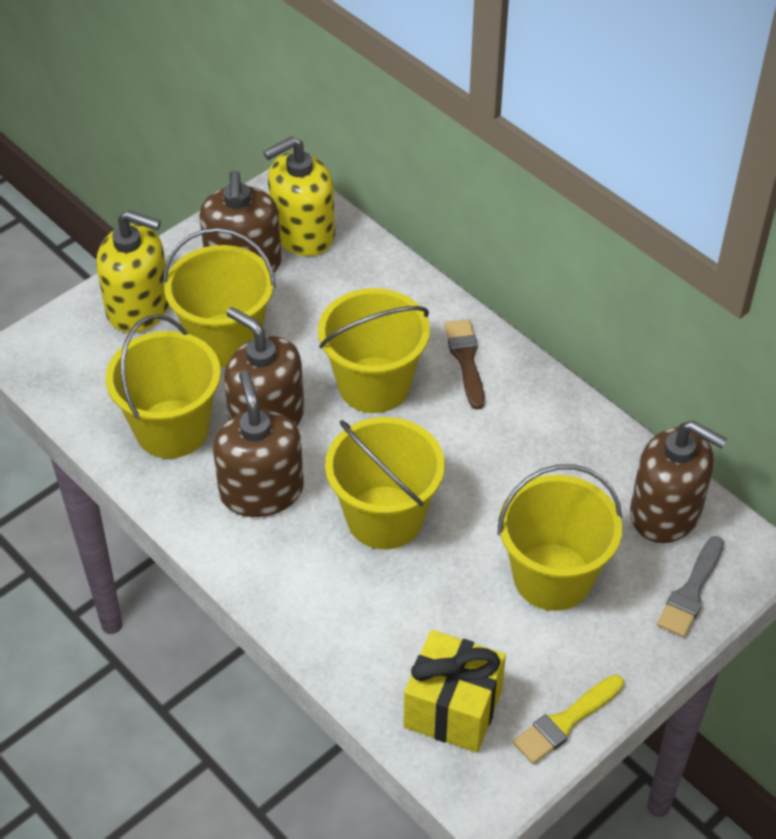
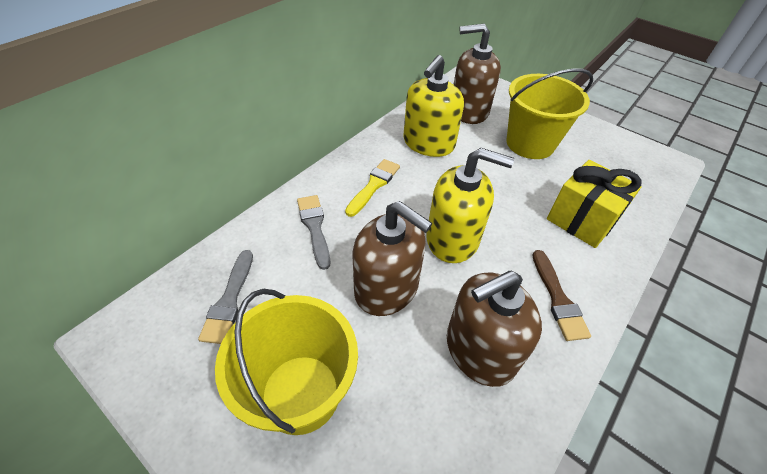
brown soap dispenser: 4 -> 3
grey brush: 1 -> 2
yellow bucket: 5 -> 2

